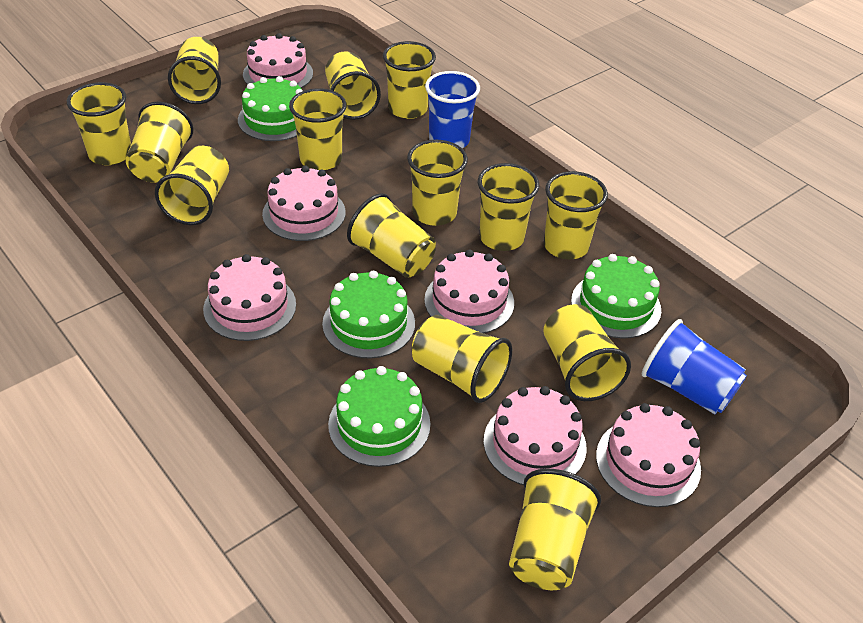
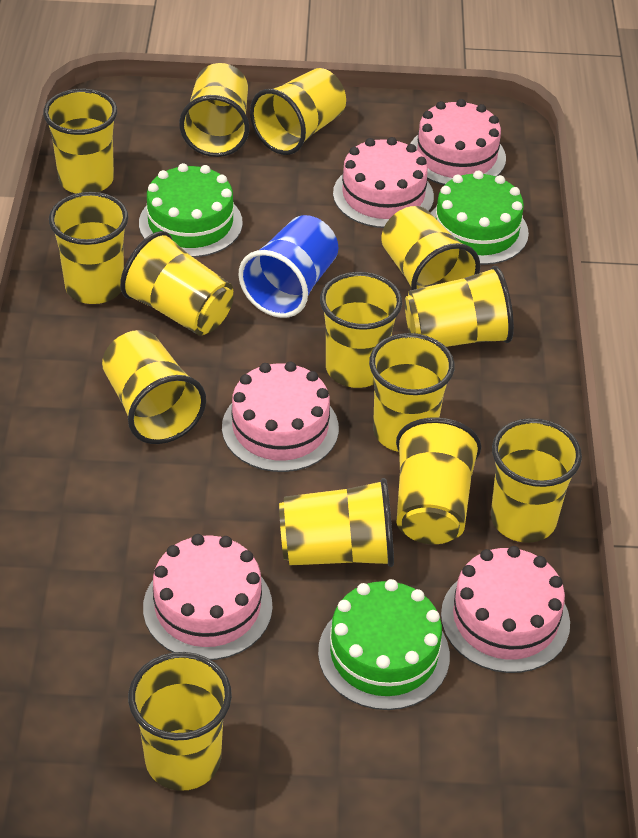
blue cup: 2 -> 1
green cake: 4 -> 3
pink cake: 6 -> 5

